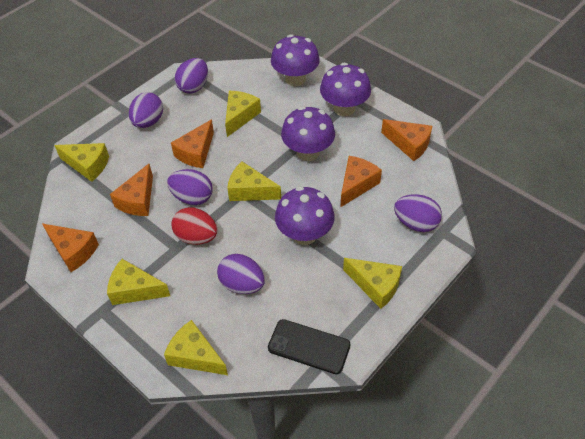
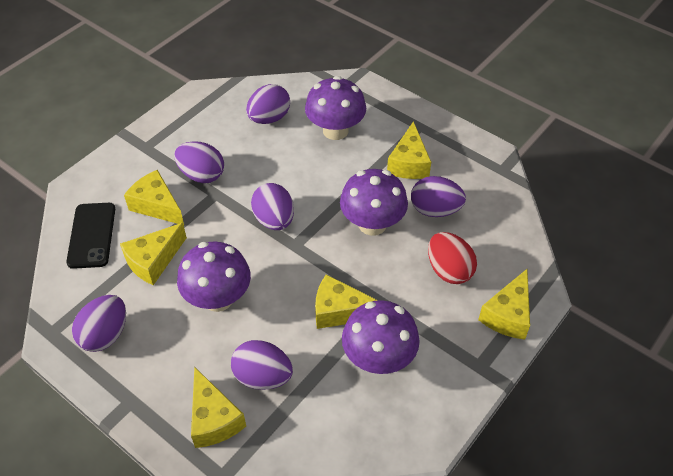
orange cheese: 5 -> 0
purple egg: 5 -> 6

